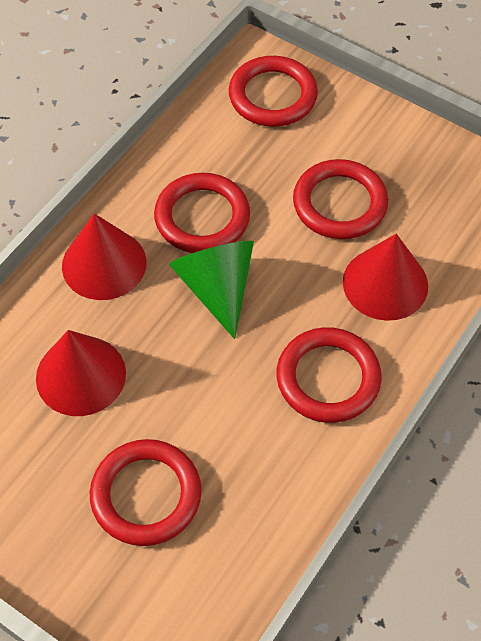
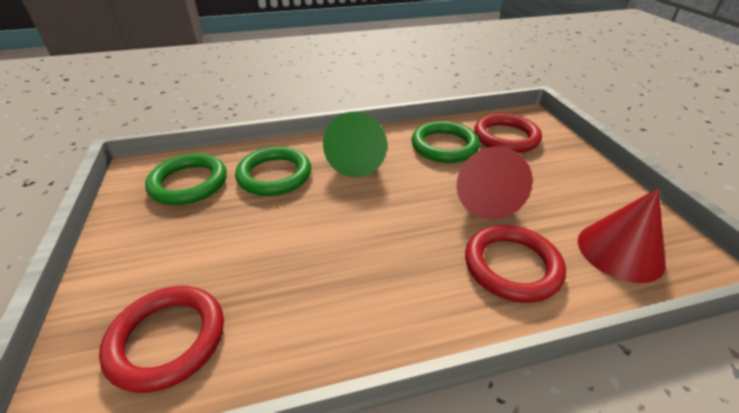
green ring: 0 -> 3
red cone: 3 -> 2
red ring: 5 -> 3

